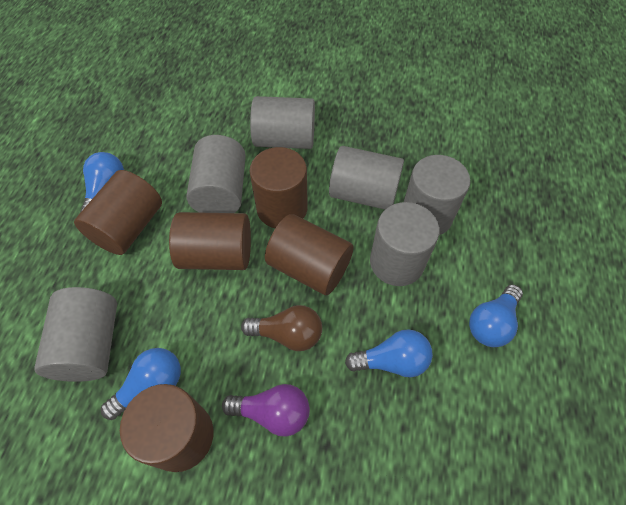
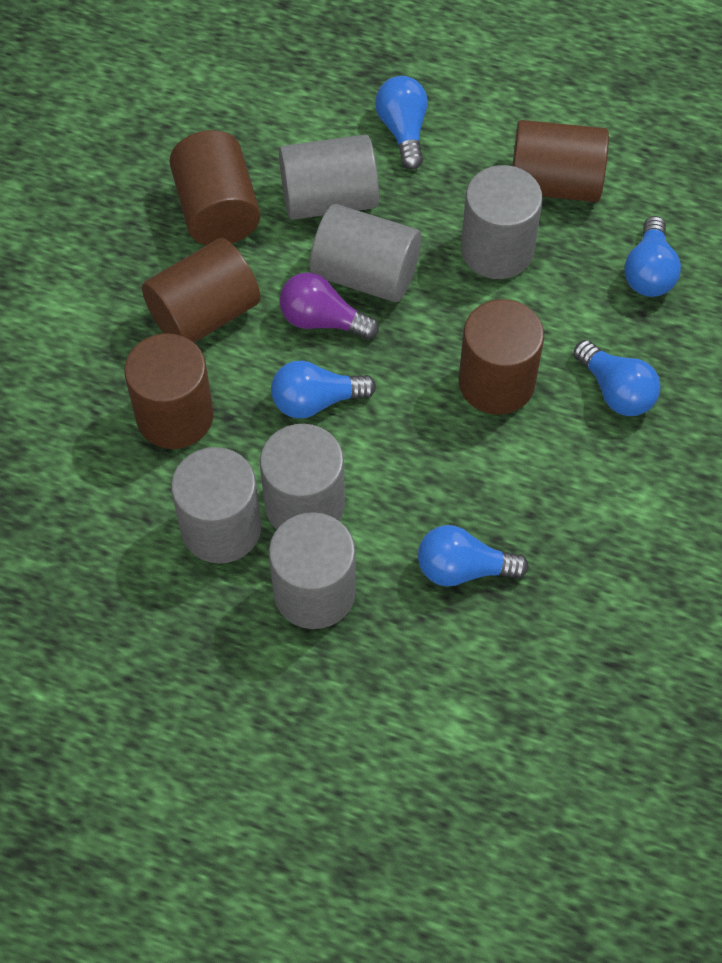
blue light bulb: 4 -> 5
brown light bulb: 1 -> 0

